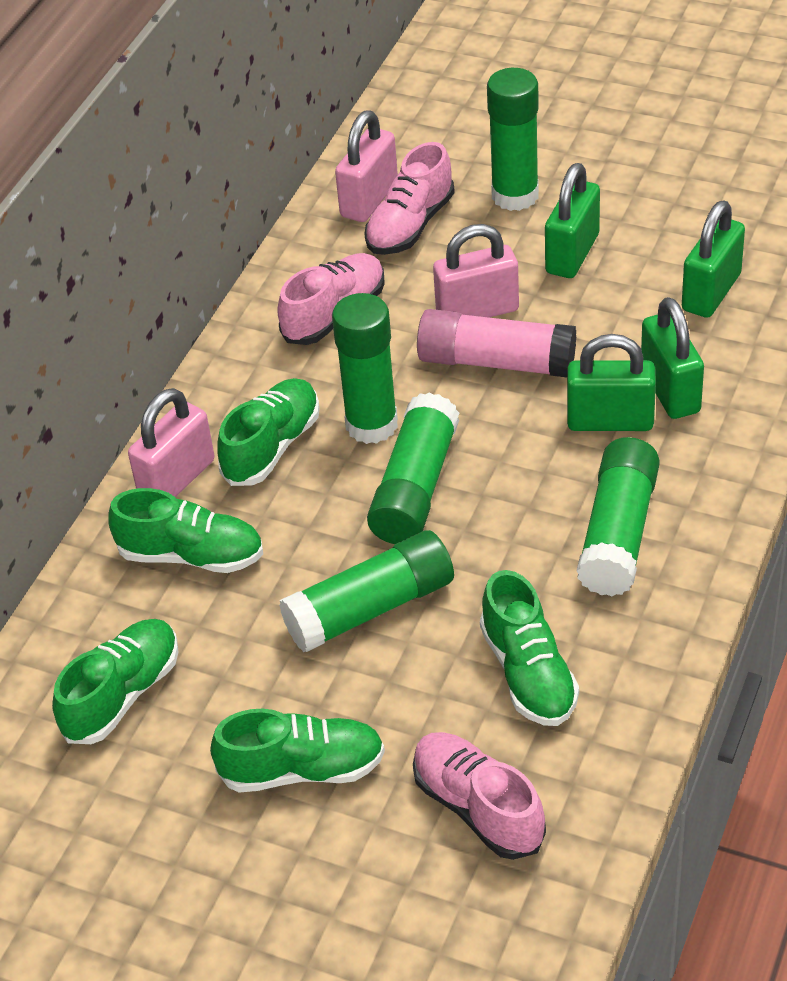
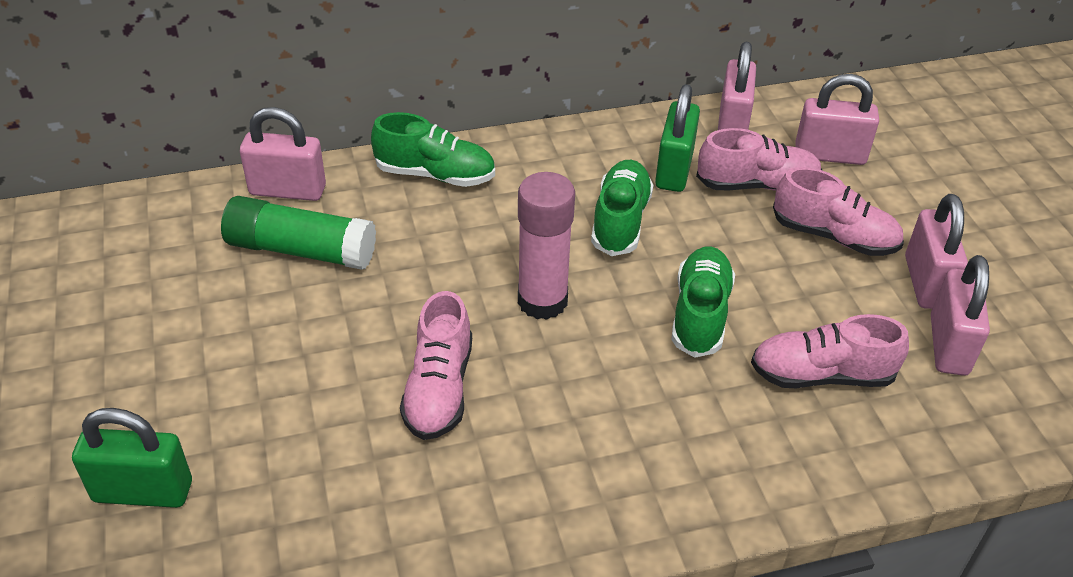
green glue stick: 5 -> 1
green padlock: 4 -> 2
green shoe: 5 -> 3
pink padlock: 3 -> 5
pink shoe: 3 -> 4

